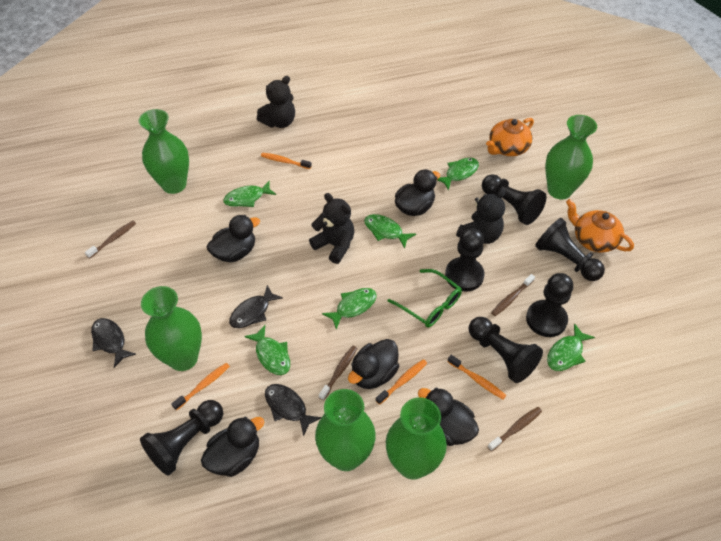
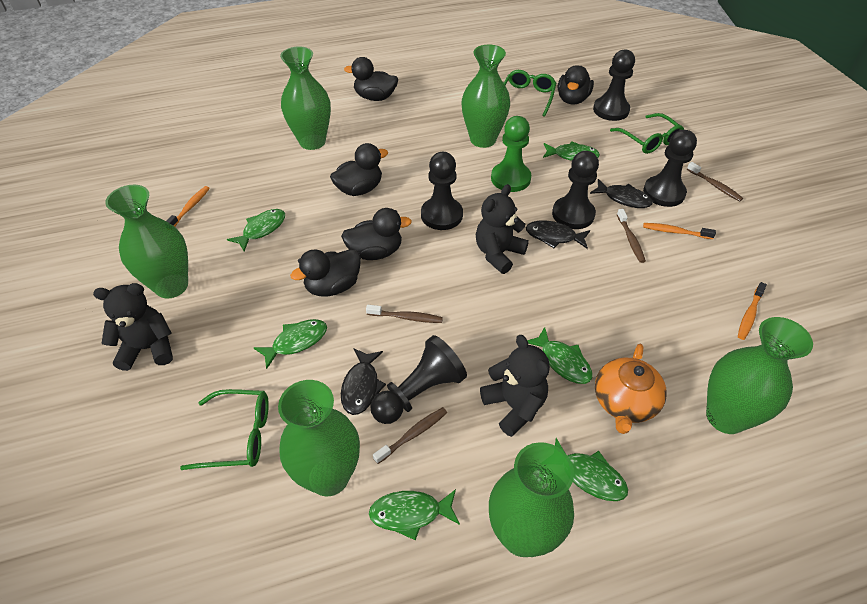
black pawn: 6 -> 5
green glasses: 1 -> 3
green pawn: 0 -> 1
green vase: 5 -> 6
orange teapot: 2 -> 1
orange toothbrush: 4 -> 3

